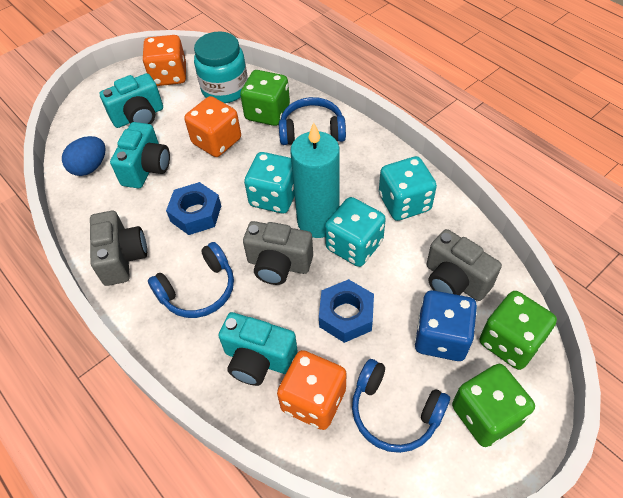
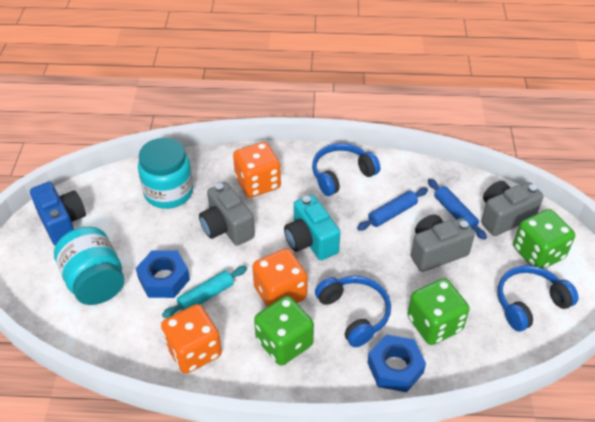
blue camera: 0 -> 1
blue dice: 1 -> 0
blue egg: 1 -> 0
blue rolling pin: 0 -> 2
turquoise camera: 3 -> 1
turquoise candle: 1 -> 0
turquoise dice: 3 -> 0
turquoise jar: 1 -> 2
turquoise rolling pin: 0 -> 1

